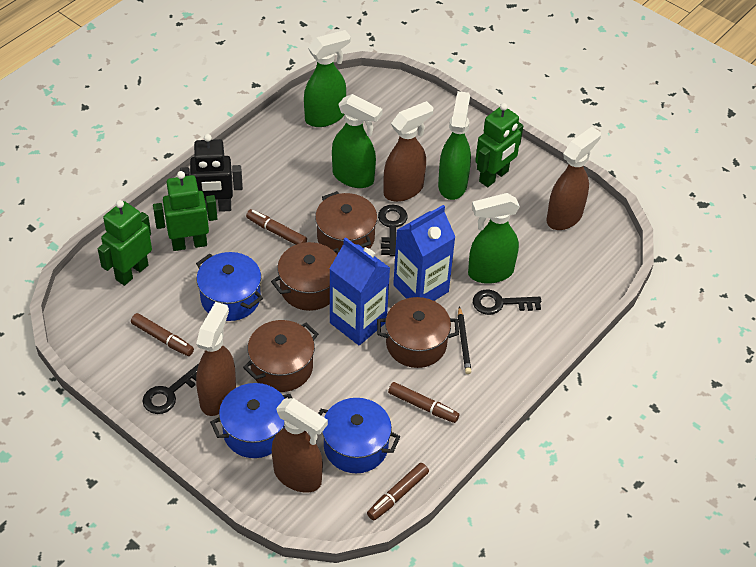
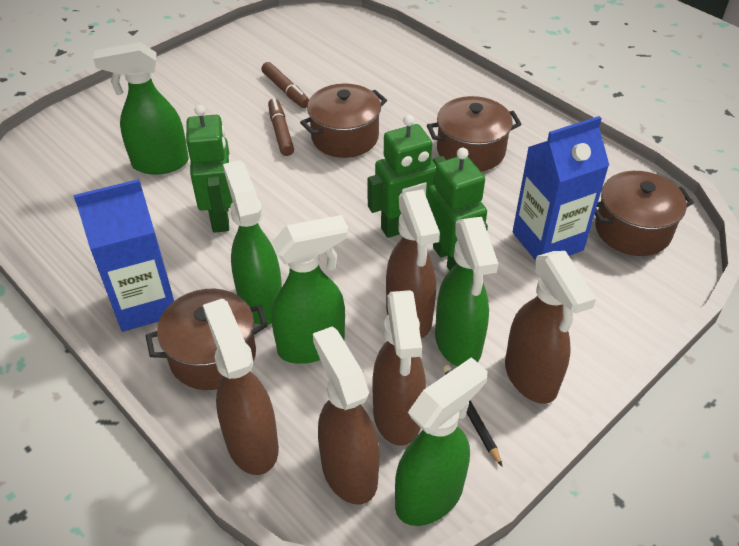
black key: 3 -> 0
black robot: 1 -> 0
blue pot: 3 -> 0
brown marker: 4 -> 2
brown spray bottle: 4 -> 5
green spray bottle: 4 -> 5

